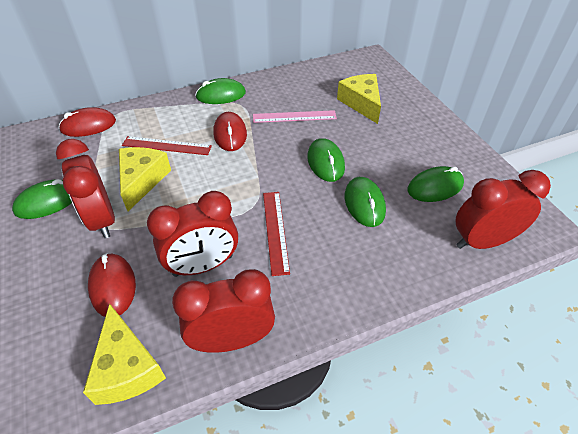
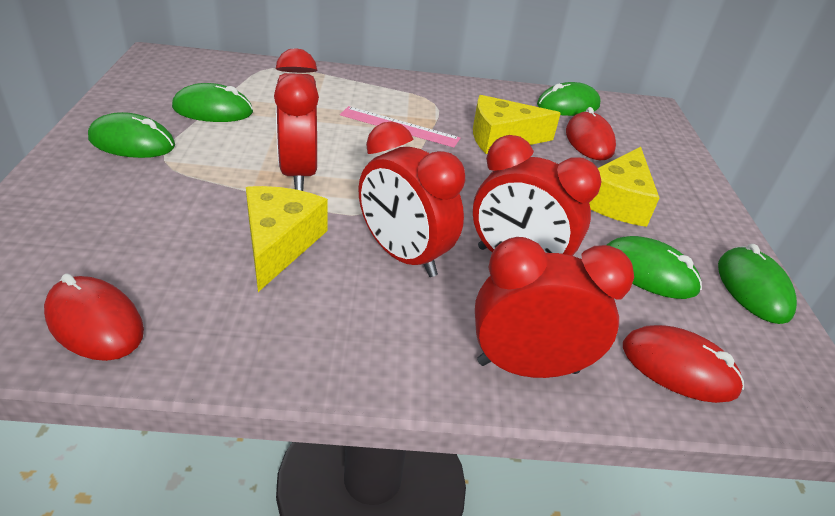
red ruler: 2 -> 0

